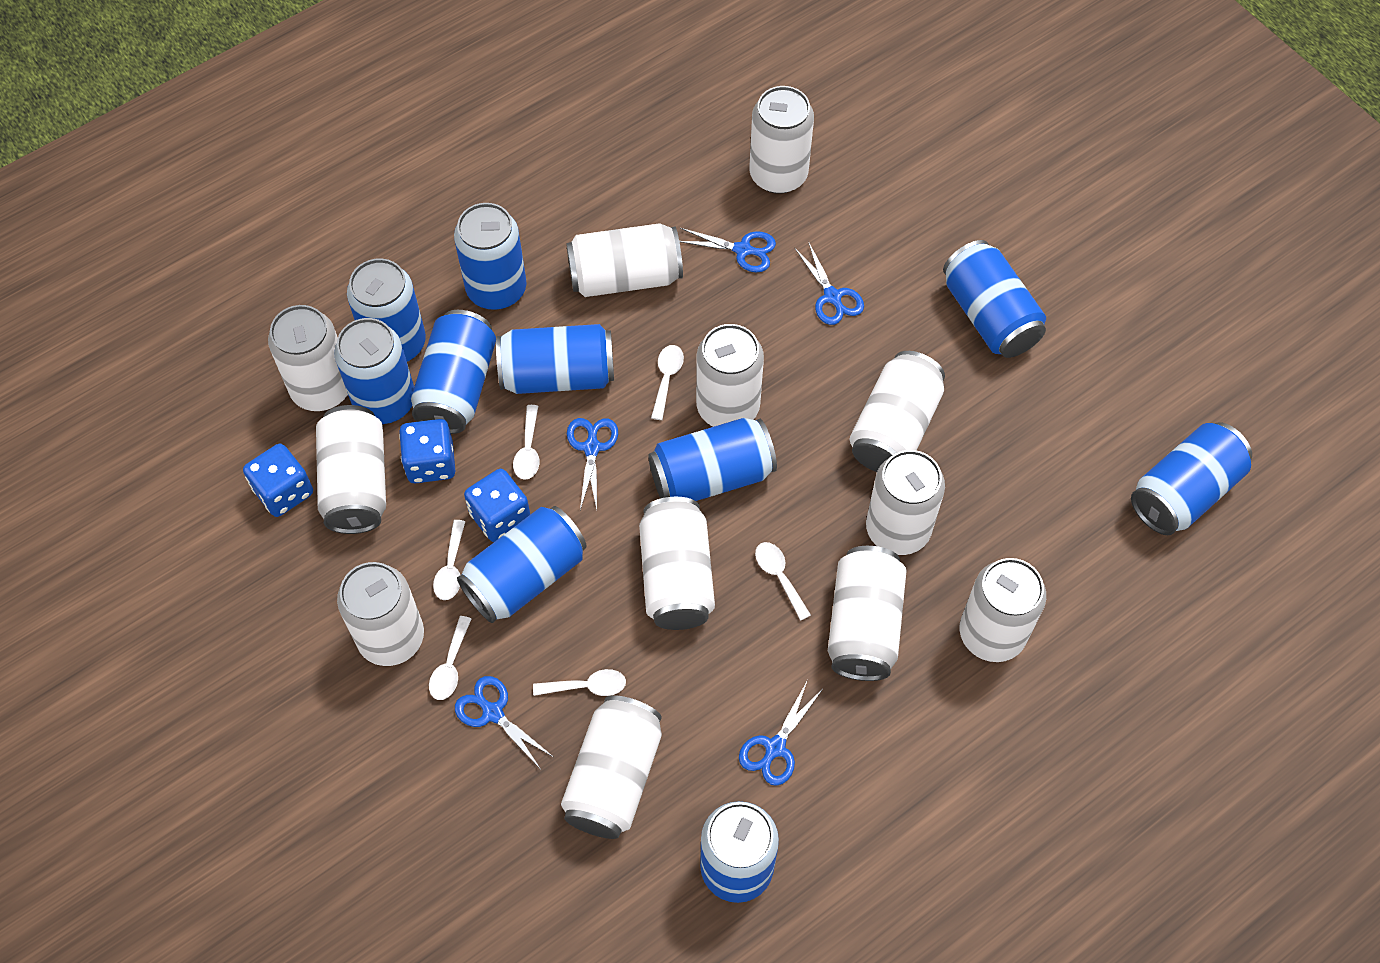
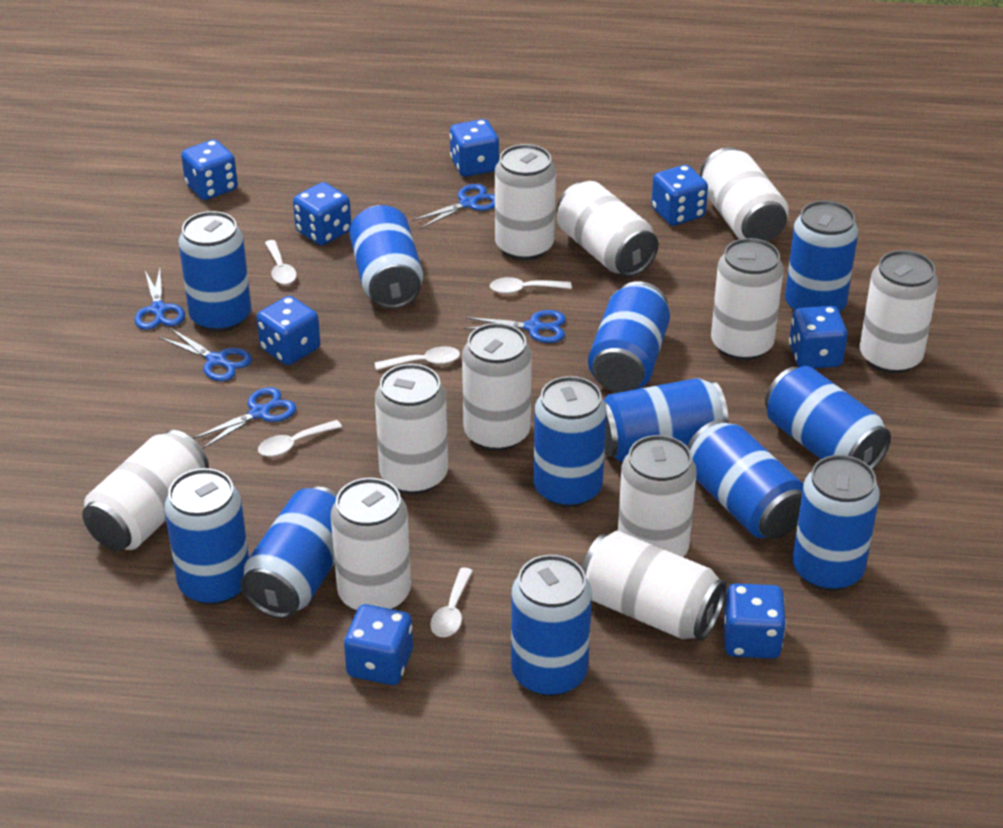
blue can: 10 -> 12
blue dice: 3 -> 8
white can: 12 -> 11
white spoon: 6 -> 5

